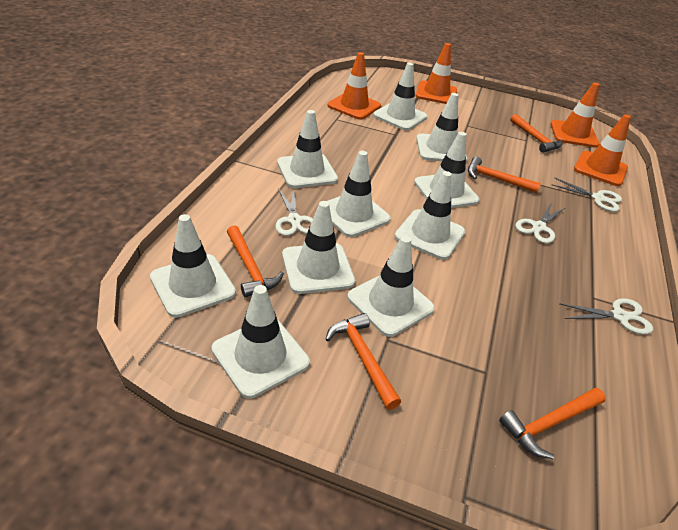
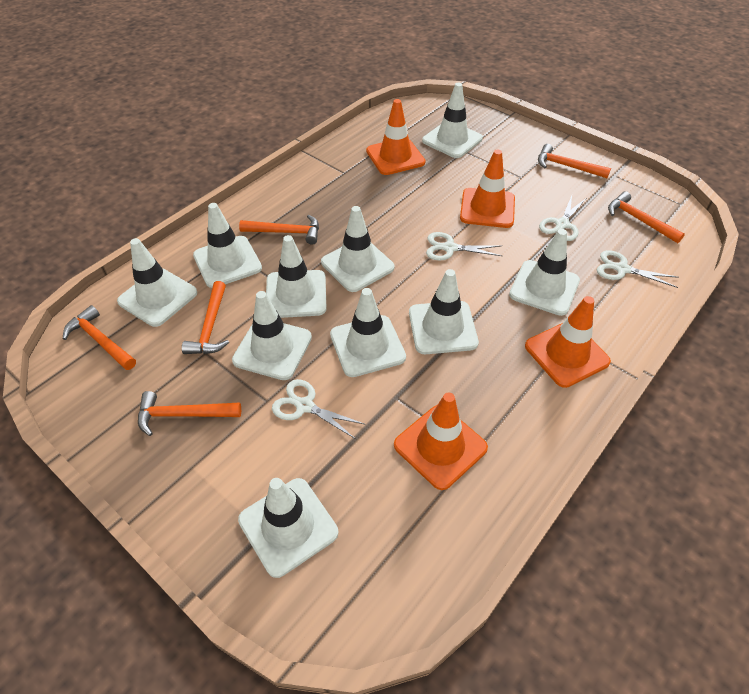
orange hammer: 5 -> 6

